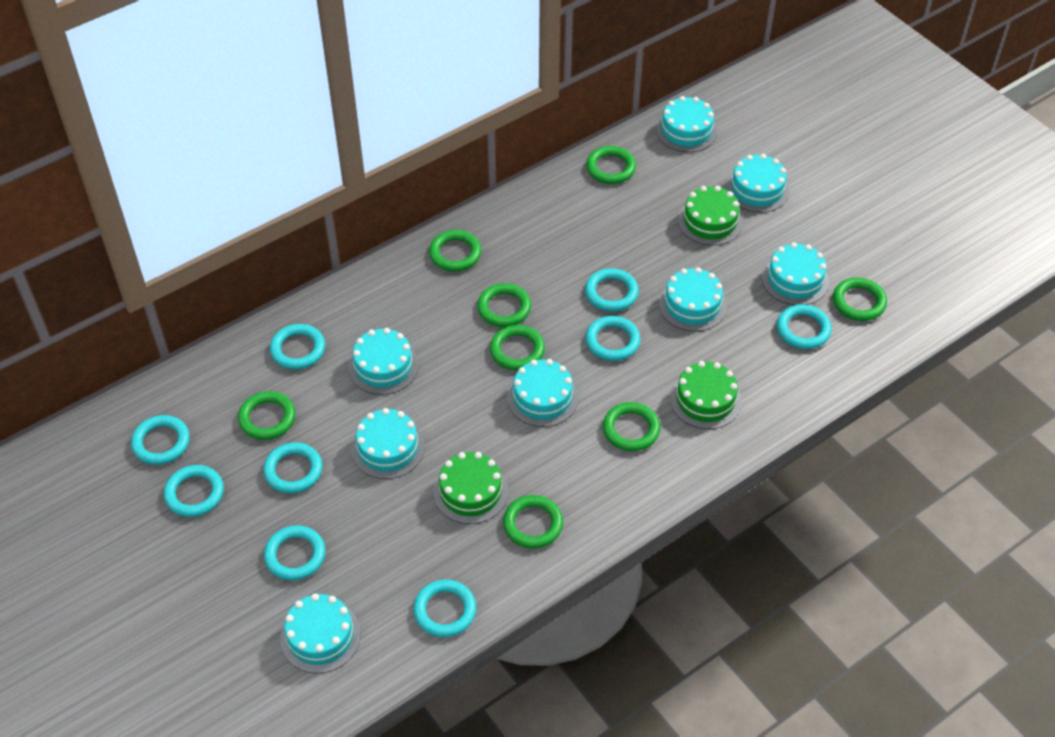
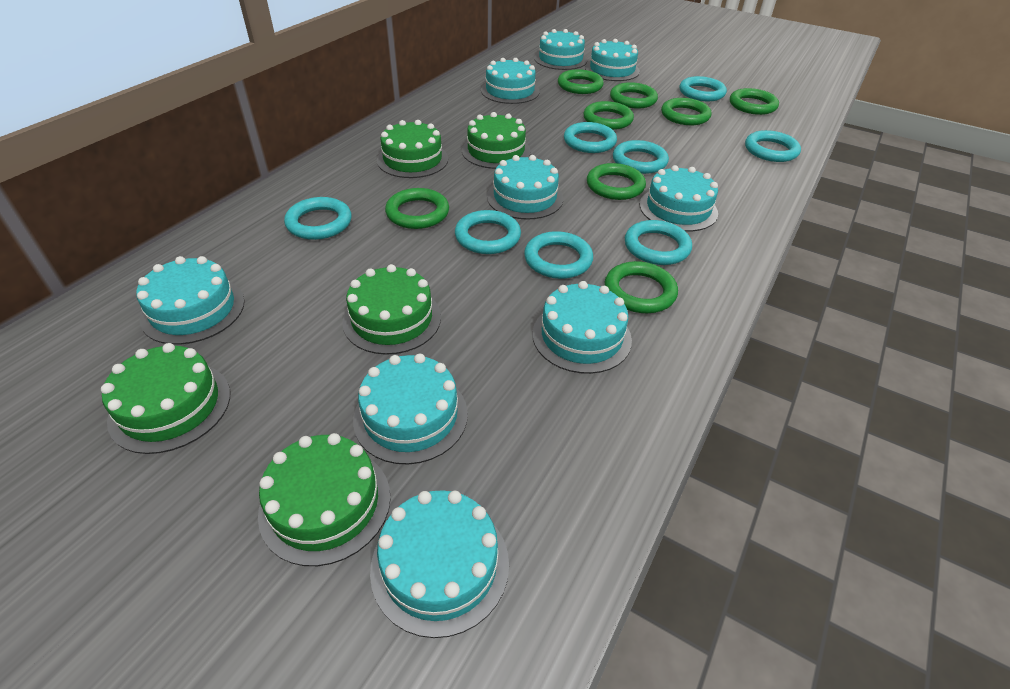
green cake: 3 -> 5
turquoise cake: 8 -> 9
turquoise ring: 9 -> 8

